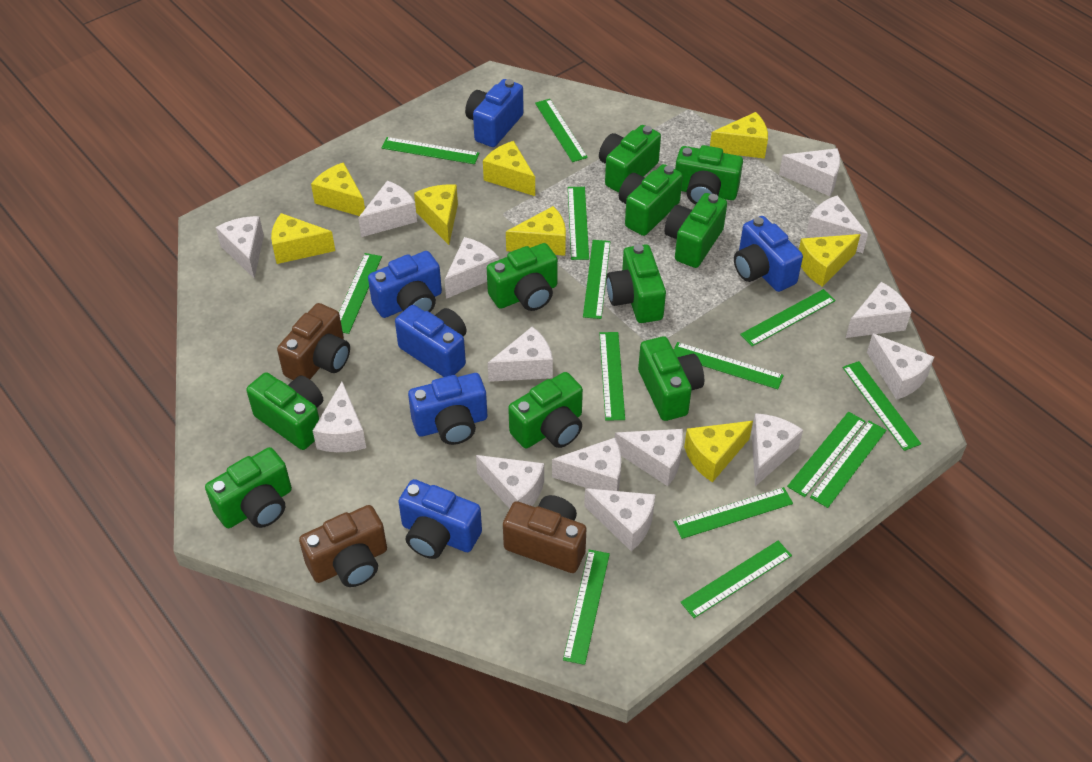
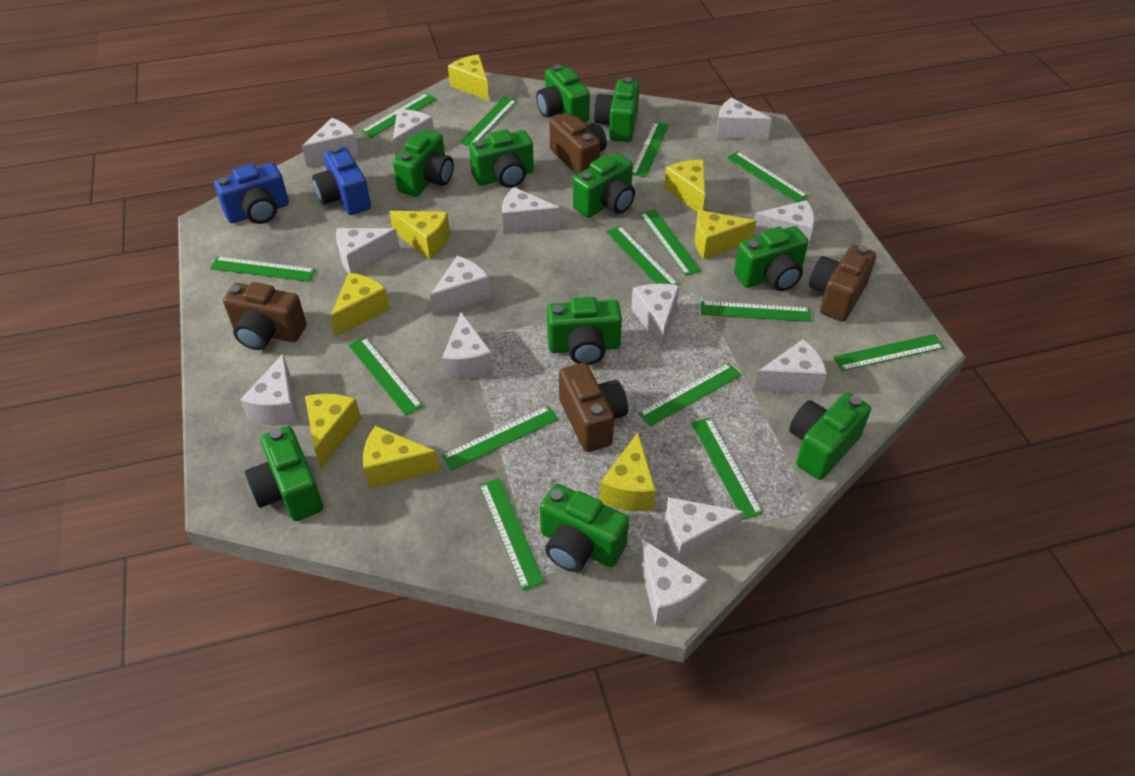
blue camera: 6 -> 2
brown camera: 3 -> 4
white cheese: 14 -> 13

